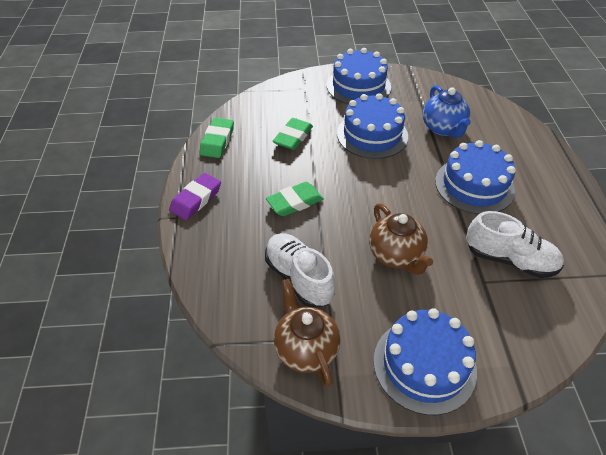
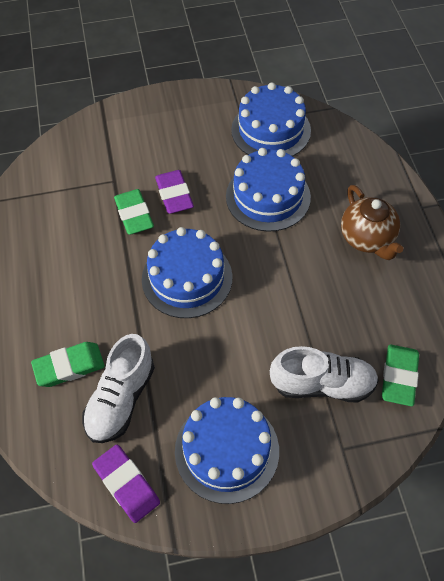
blue teapot: 1 -> 0
brown teapot: 2 -> 1
purple eraser: 1 -> 2

